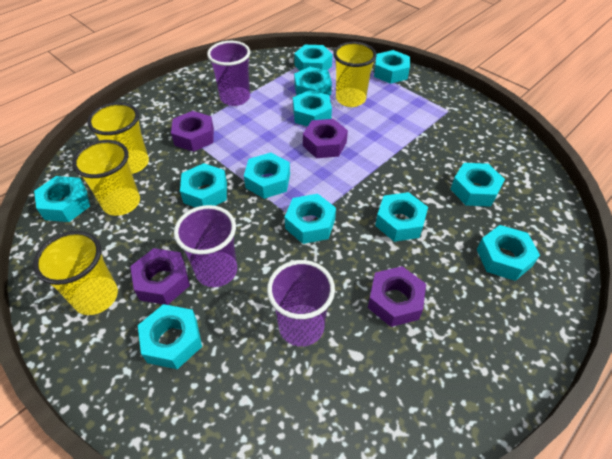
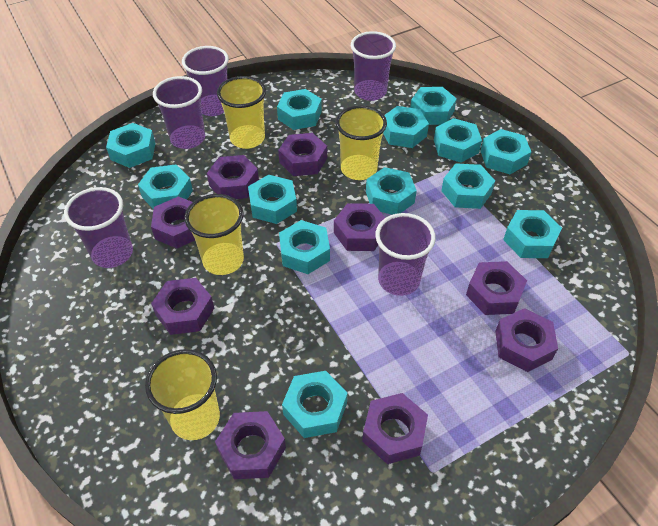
purple cup: 3 -> 5
purple nut: 4 -> 9
turquoise nut: 12 -> 13

